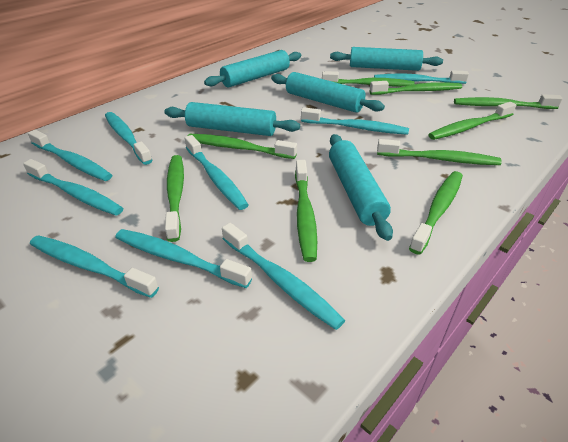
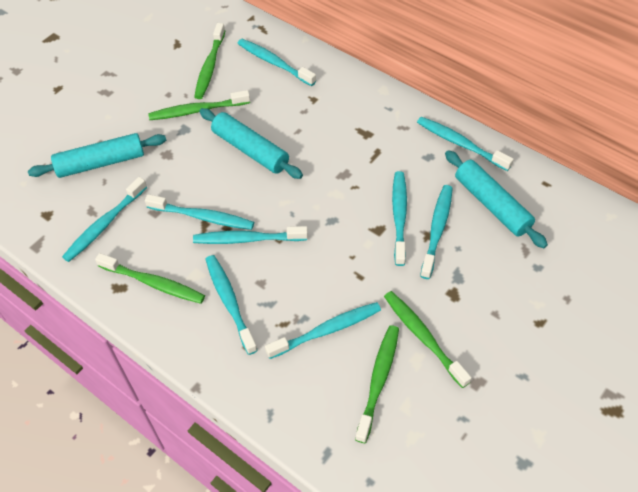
green toothbrush: 9 -> 5
turquoise rolling pin: 5 -> 3

